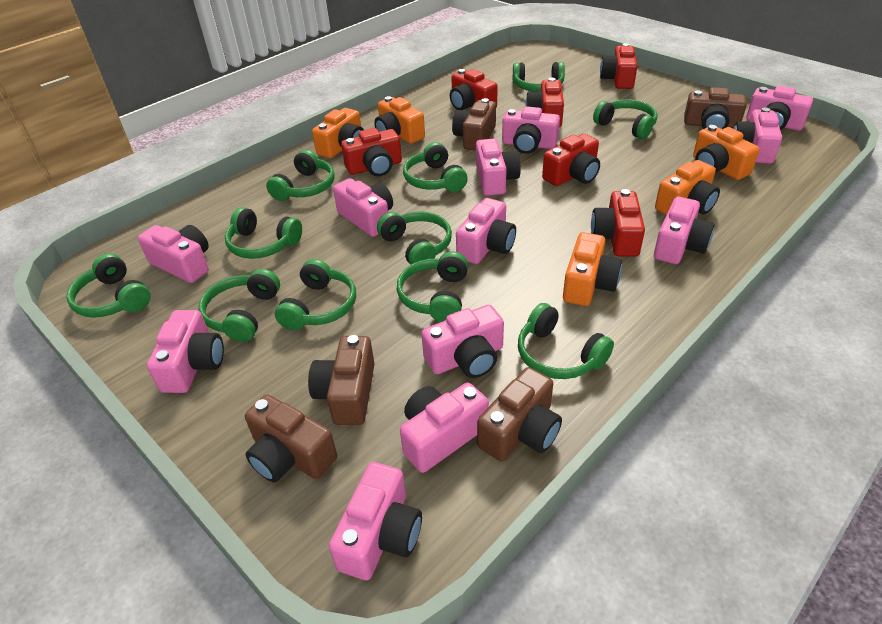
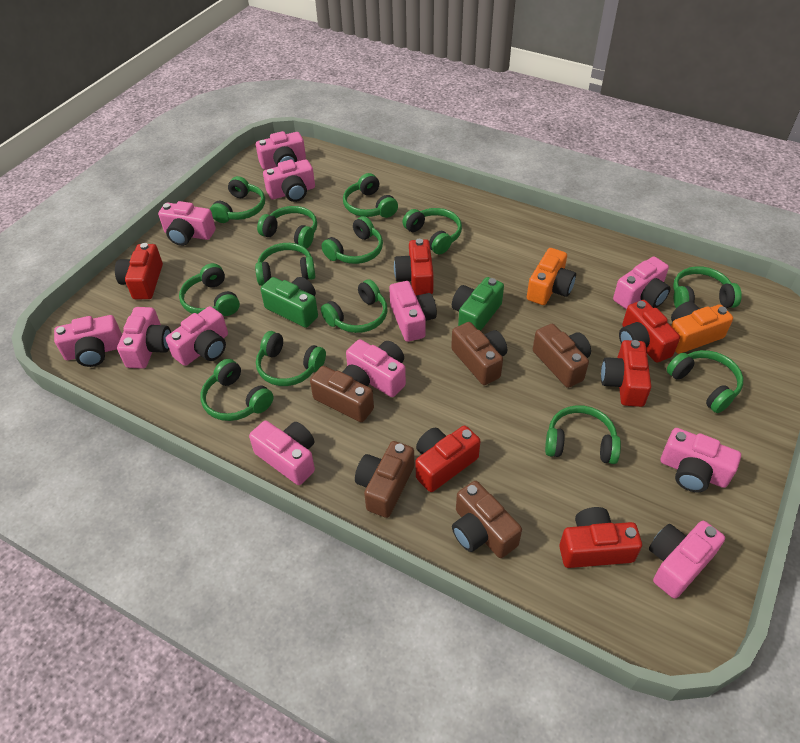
green camera: 0 -> 2
green headphones: 11 -> 13
orange camera: 5 -> 2

